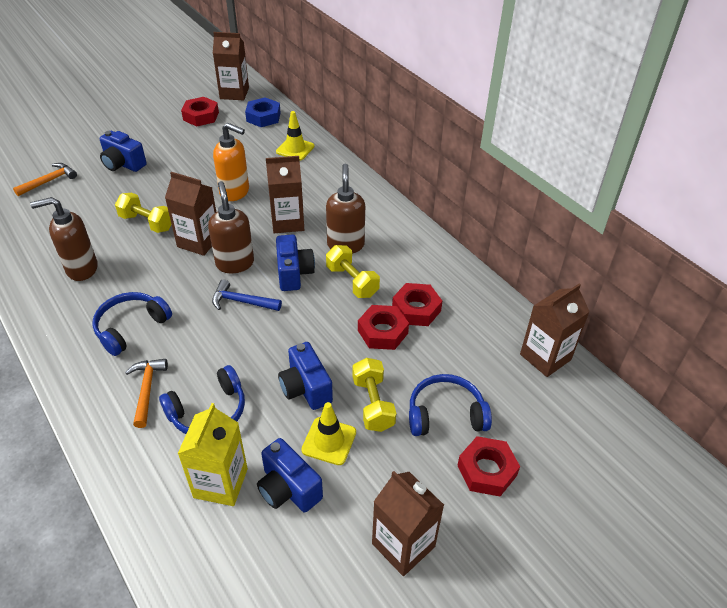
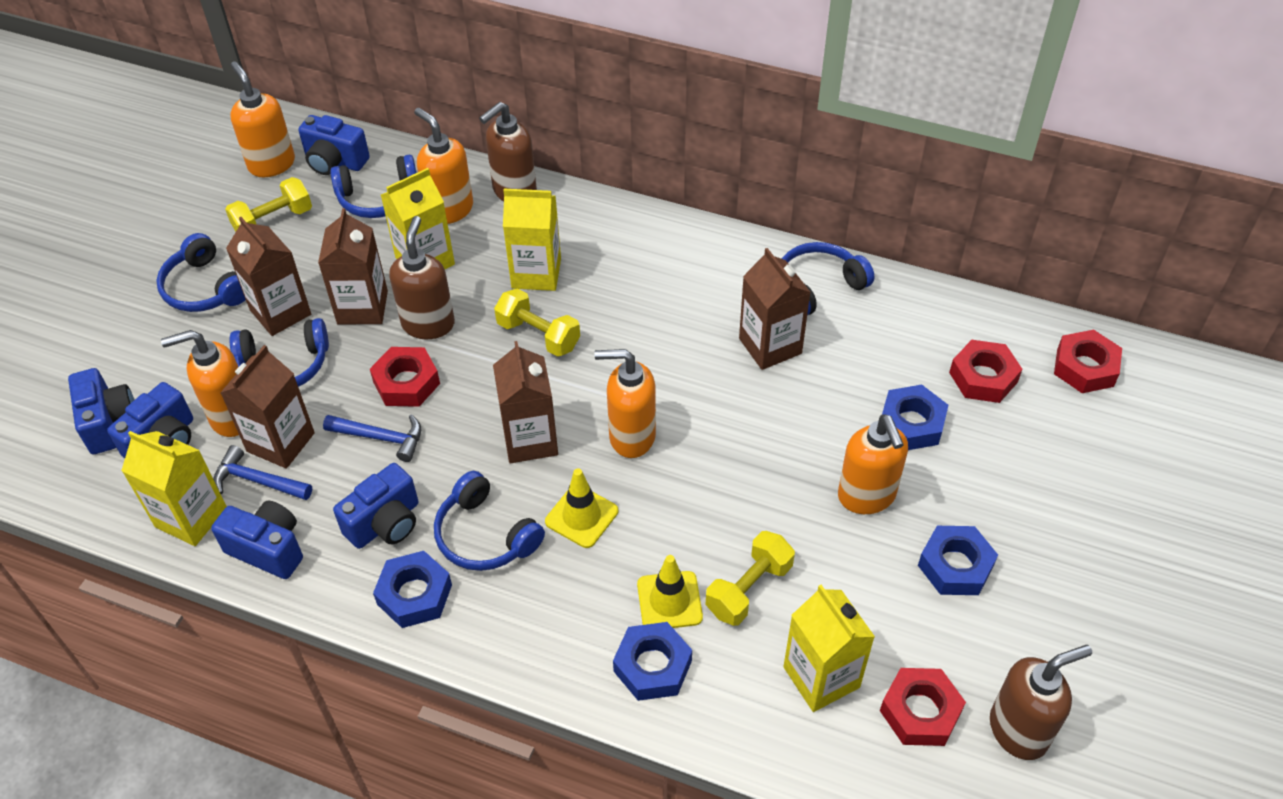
blue camera: 4 -> 5
blue hammer: 1 -> 2
blue headphones: 3 -> 5
blue nut: 1 -> 4
orange hammer: 2 -> 0
orange soap dispenser: 1 -> 5
yellow carton: 1 -> 4

